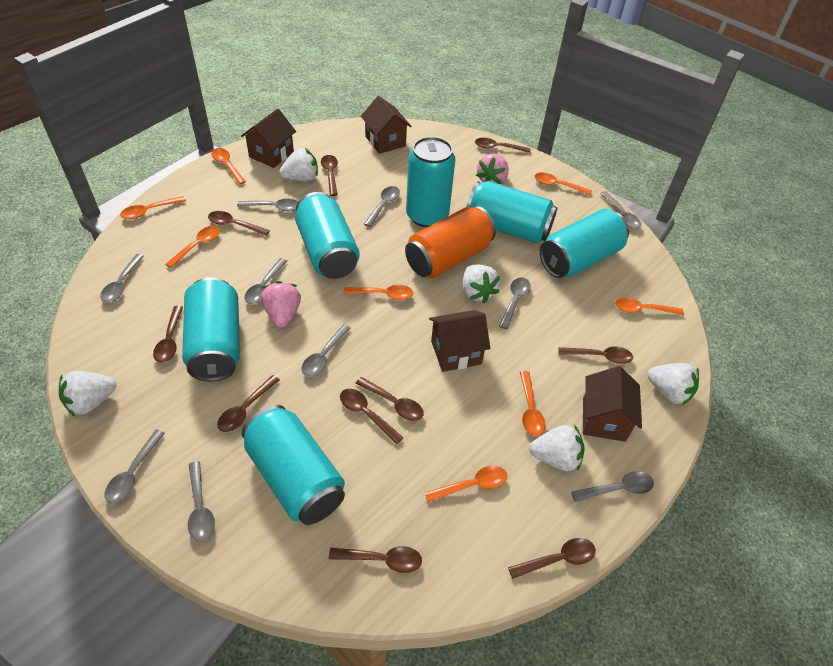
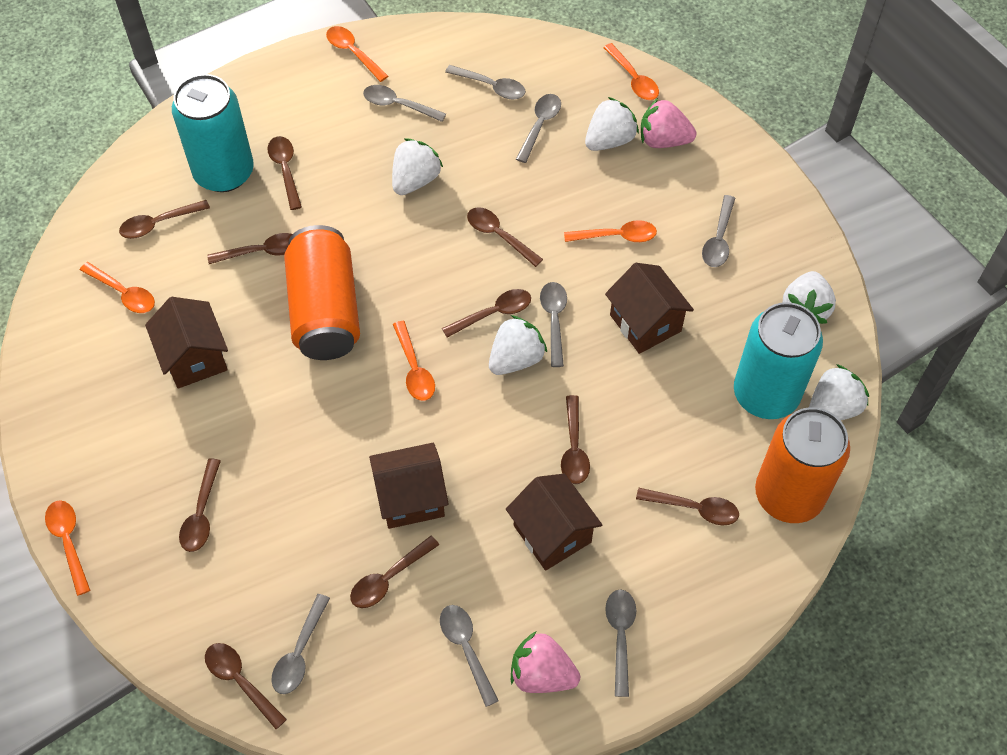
grey spoon: 10 -> 8
orange can: 1 -> 2
orange spoon: 8 -> 6
turquoise can: 6 -> 2

